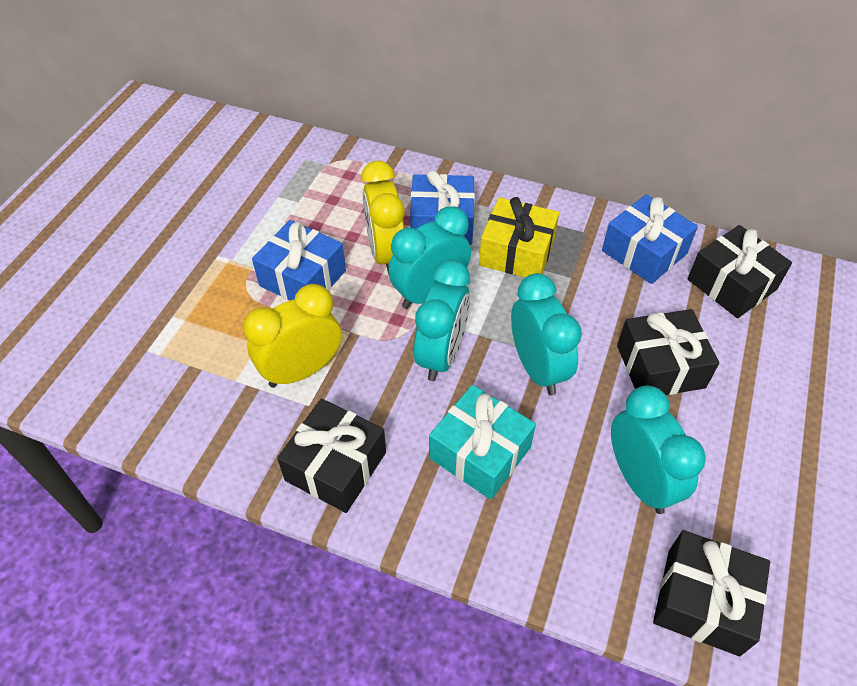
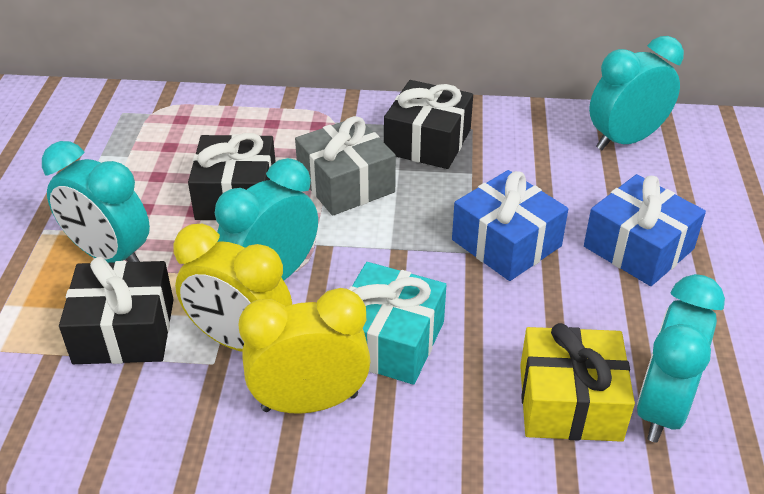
black gift: 4 -> 3
blue gift: 3 -> 2
grey gift: 0 -> 1

